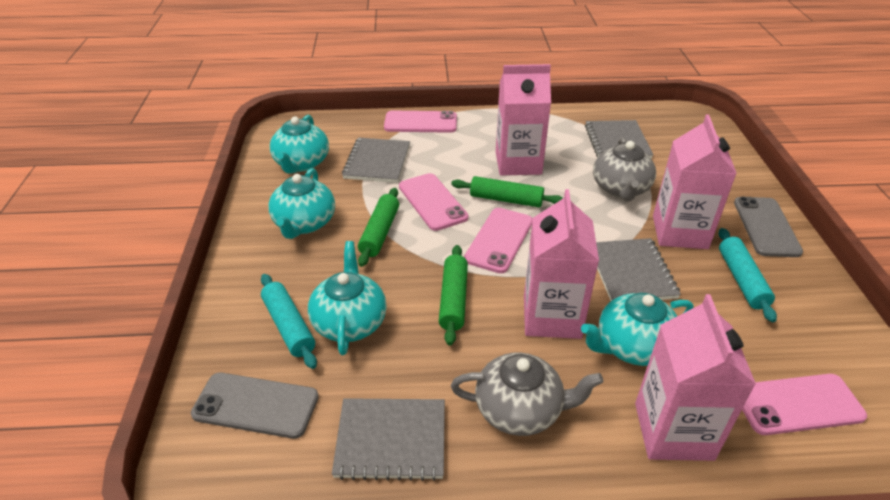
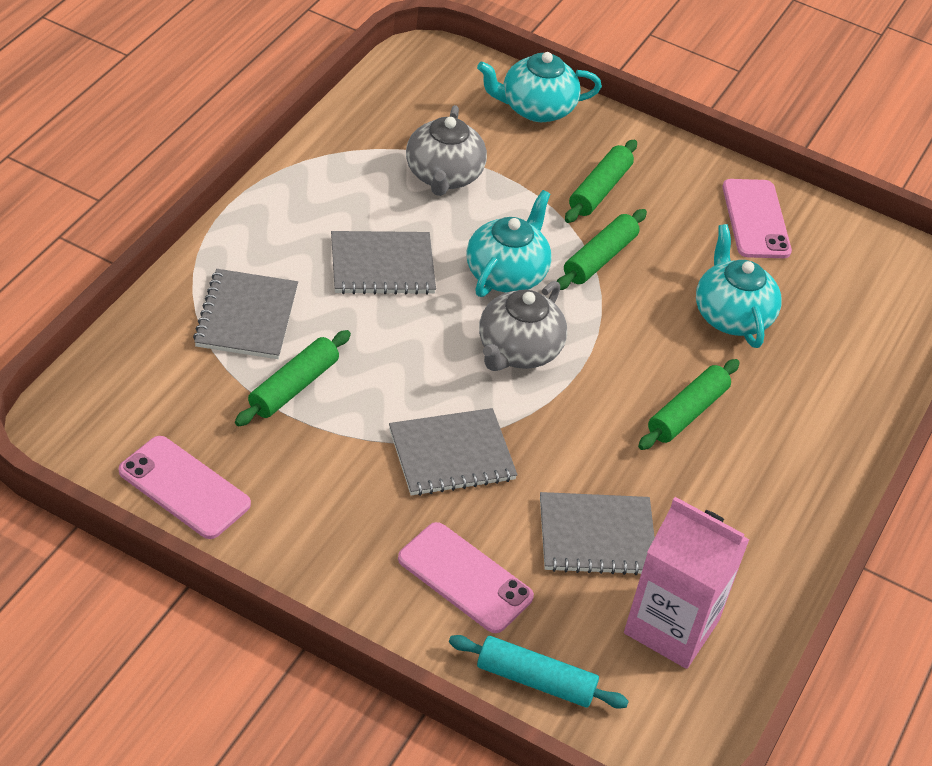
green rolling pin: 3 -> 4
grey phone: 2 -> 0
pink carton: 4 -> 1
pink phone: 4 -> 3
turquoise rolling pin: 2 -> 1
turquoise teapot: 4 -> 3

